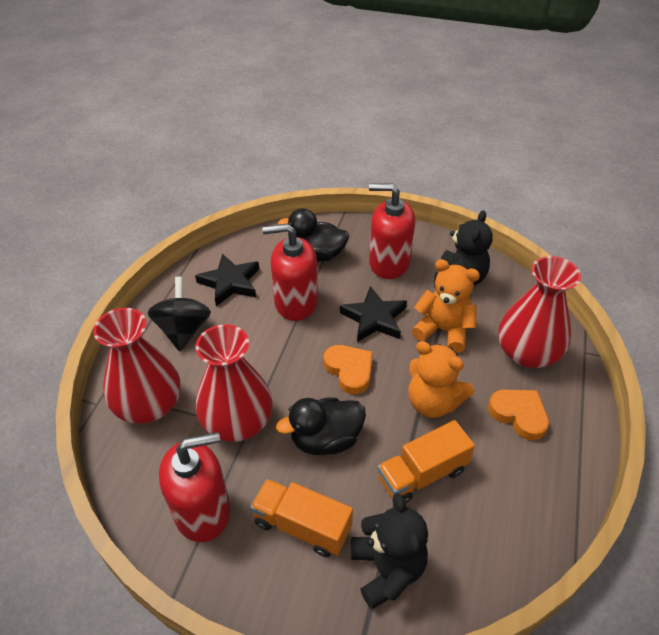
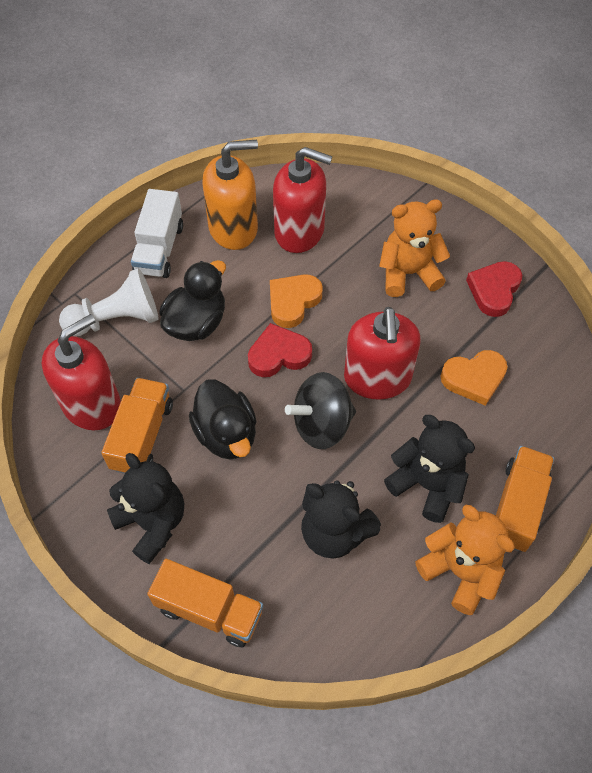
black star: 2 -> 0
black teddy bear: 2 -> 3
orange soap dispenser: 0 -> 1
orange truck: 2 -> 3
red heart: 0 -> 2
red vase: 3 -> 0
white pawn: 0 -> 1
white truck: 0 -> 1

